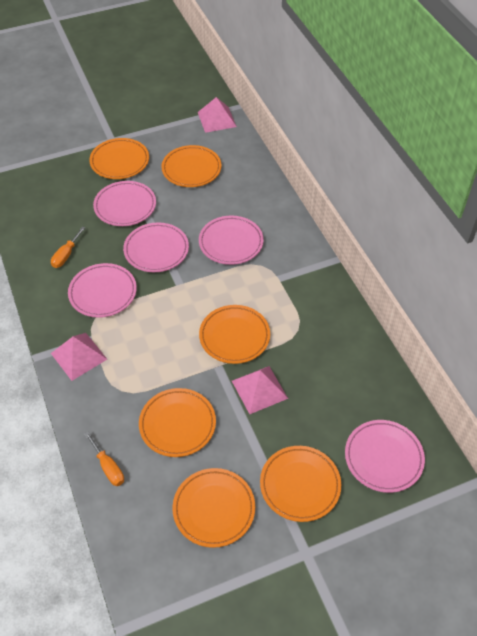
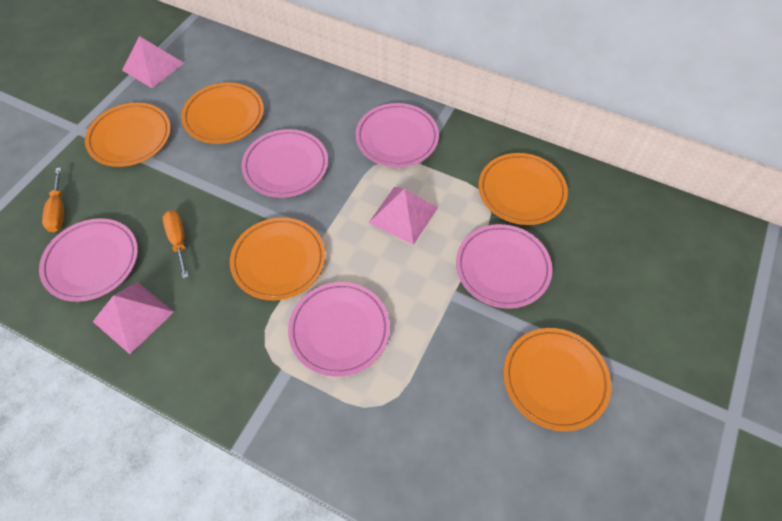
orange plate: 6 -> 5

